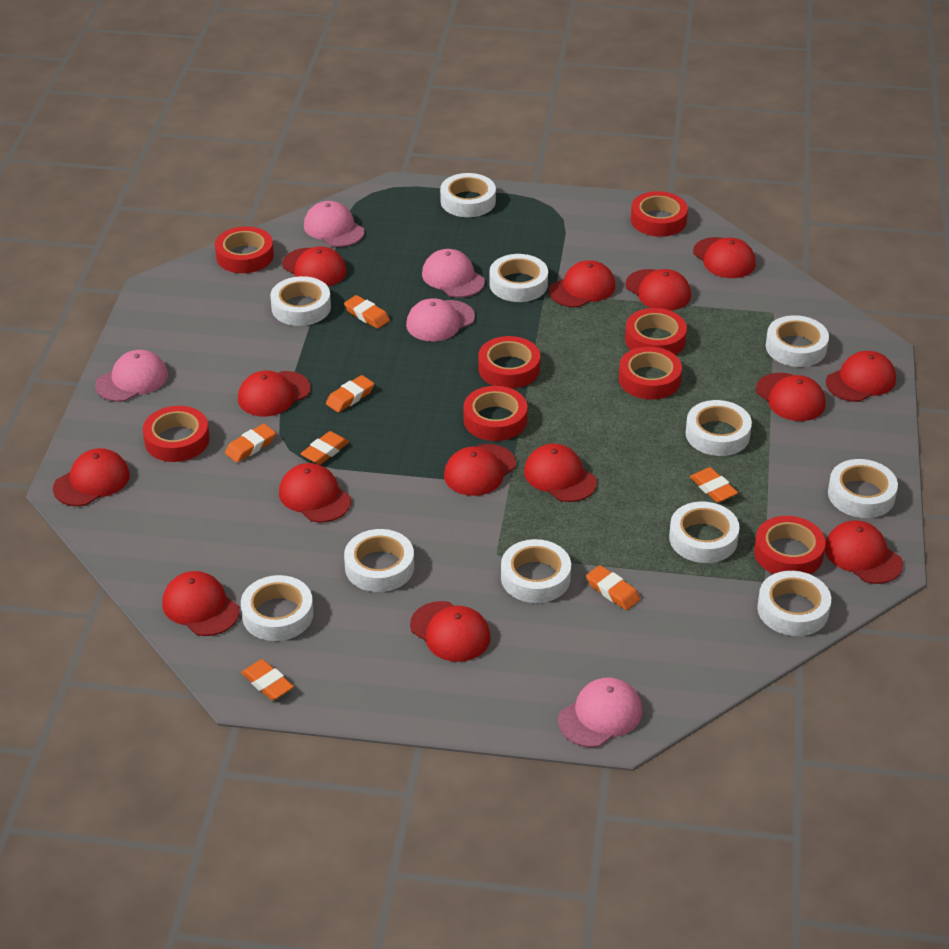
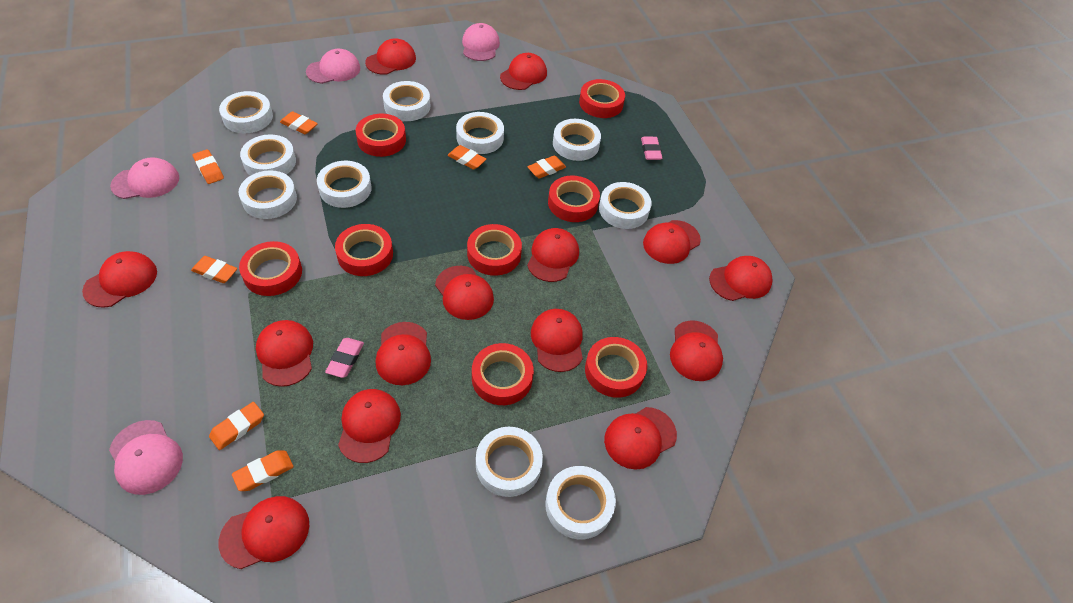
pink cap: 5 -> 4
pink eraser: 0 -> 2
white tape: 11 -> 10

